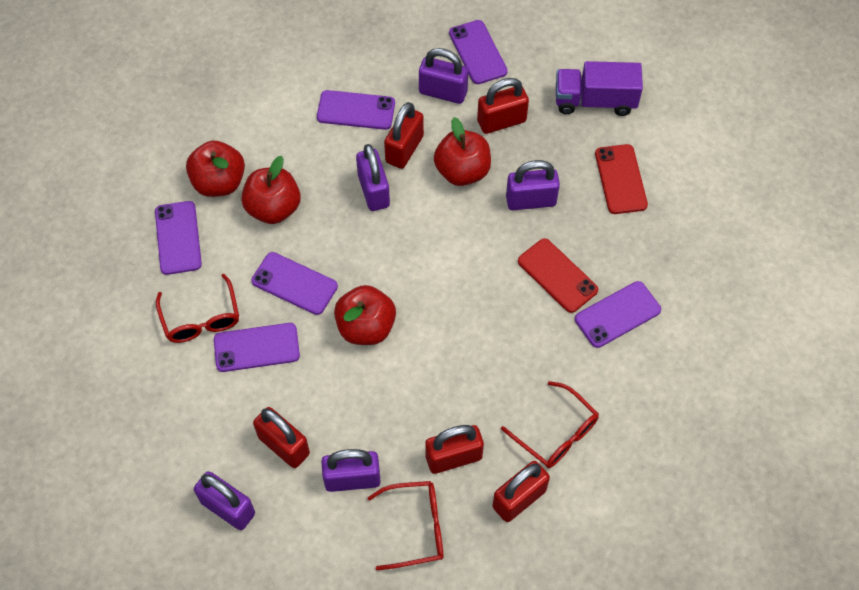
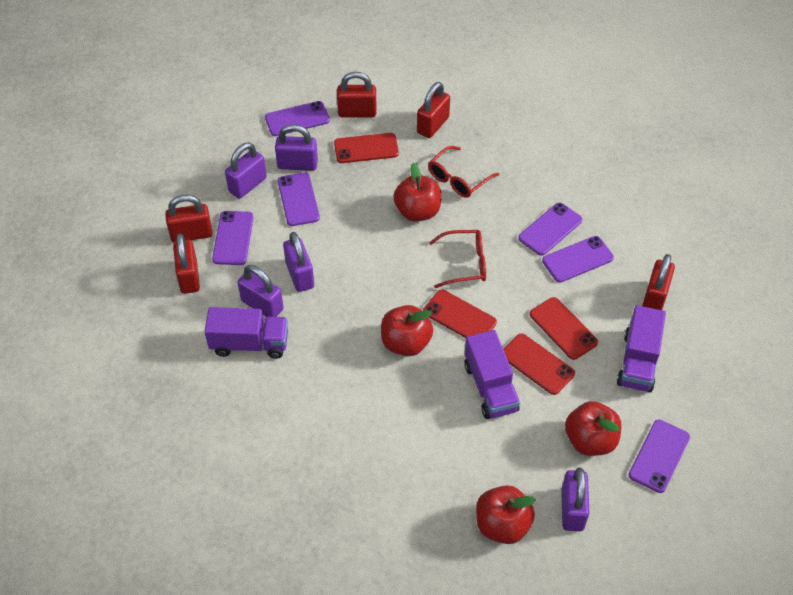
purple truck: 1 -> 3
red glasses: 3 -> 2
red phone: 2 -> 4

